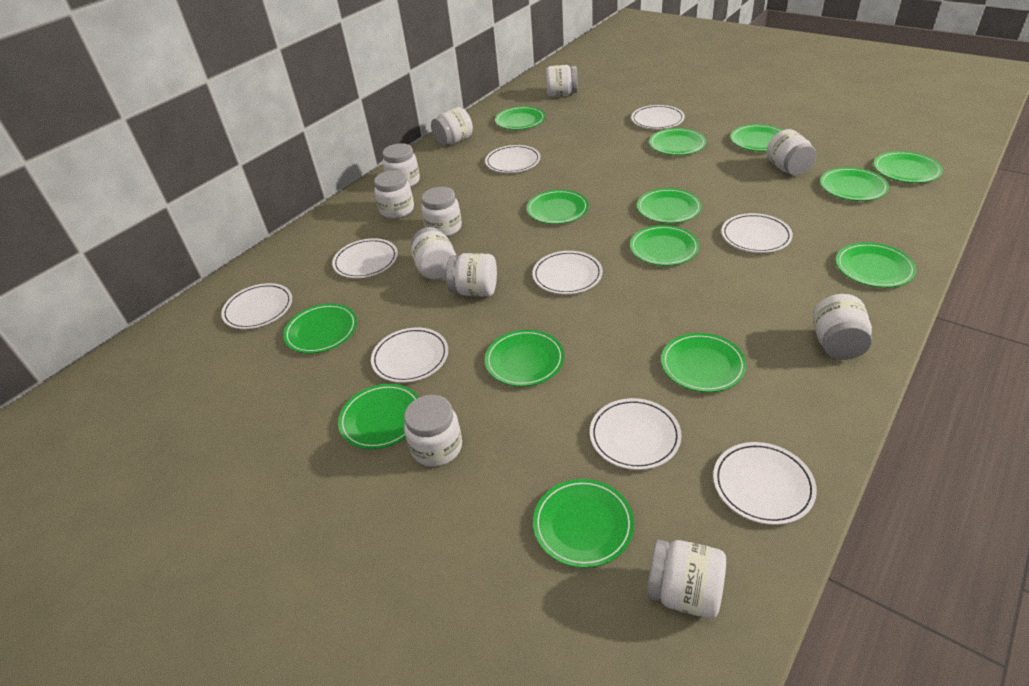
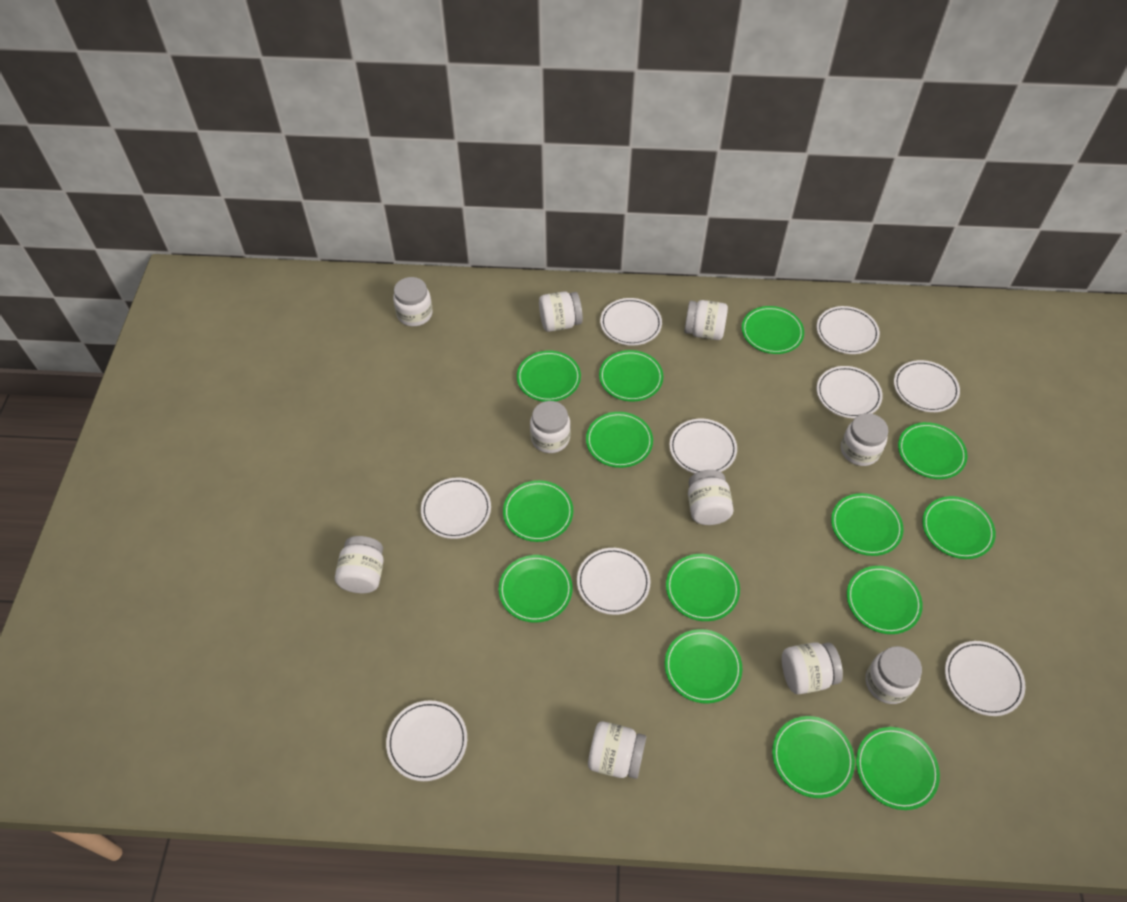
white jar: 11 -> 10

